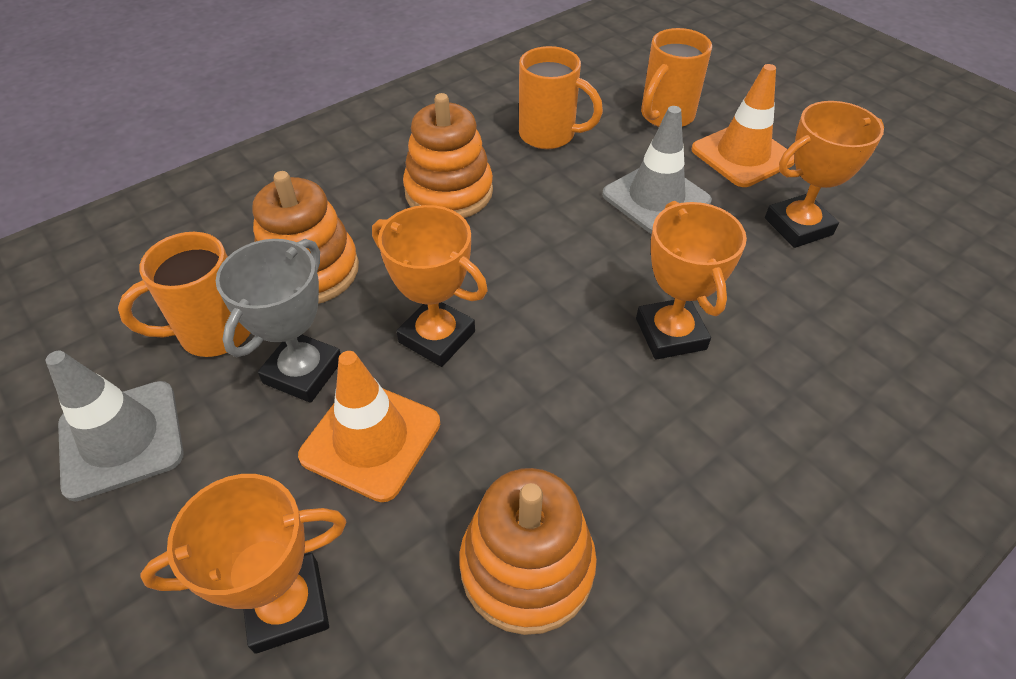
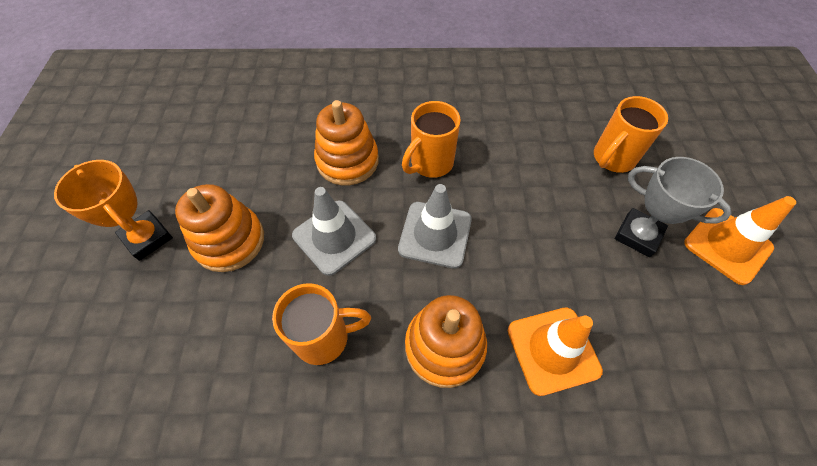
orange trophy: 4 -> 1

